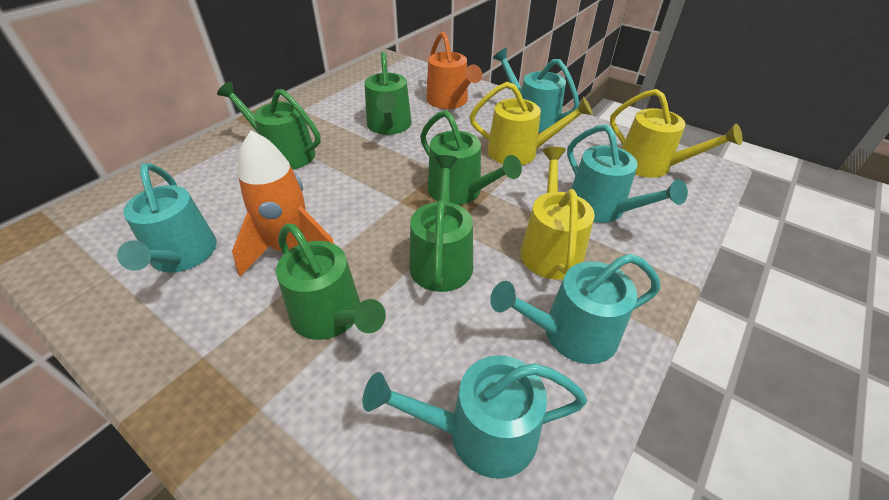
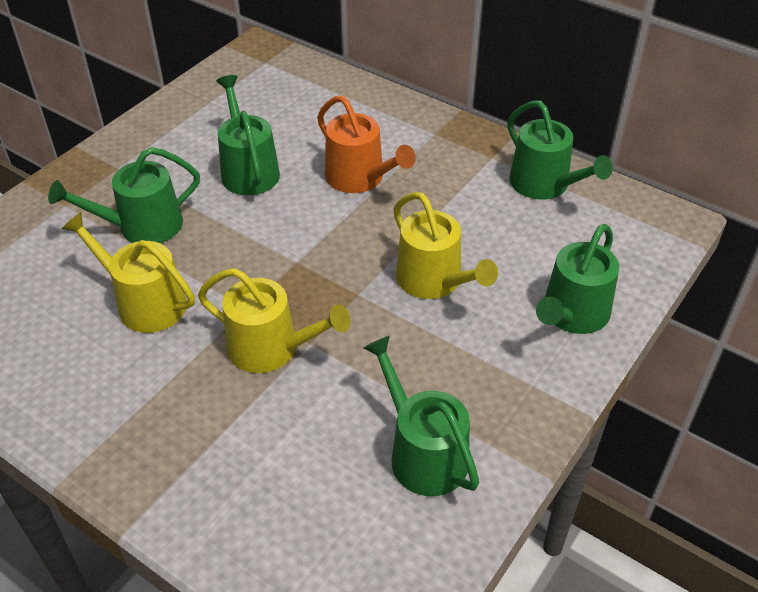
orange rocket: 1 -> 0
turquoise watering can: 5 -> 0

